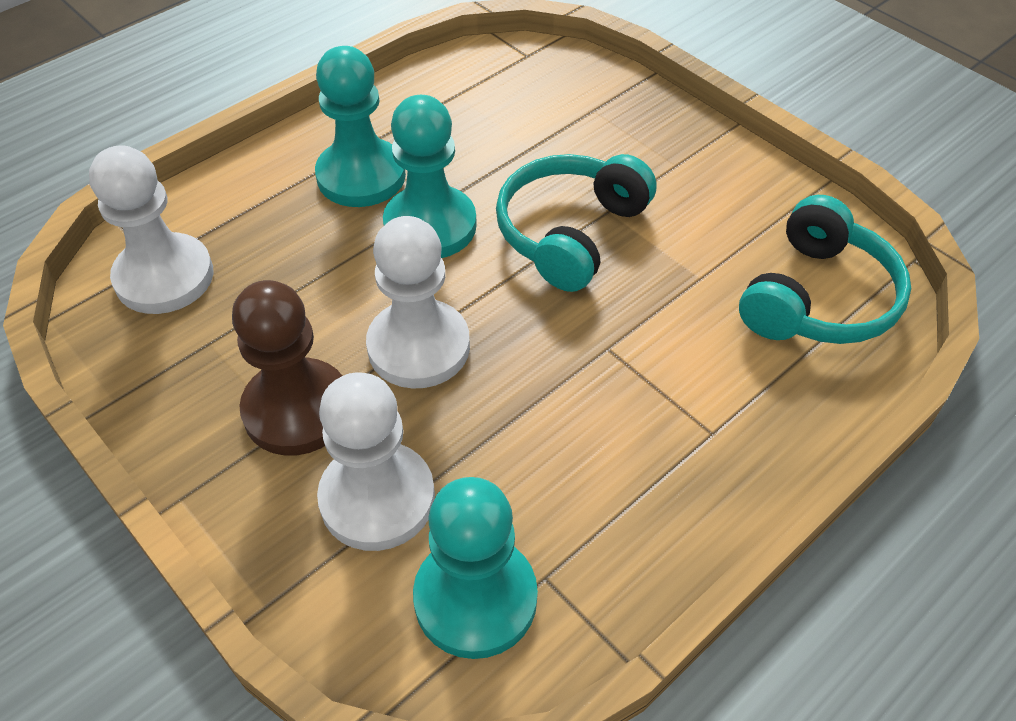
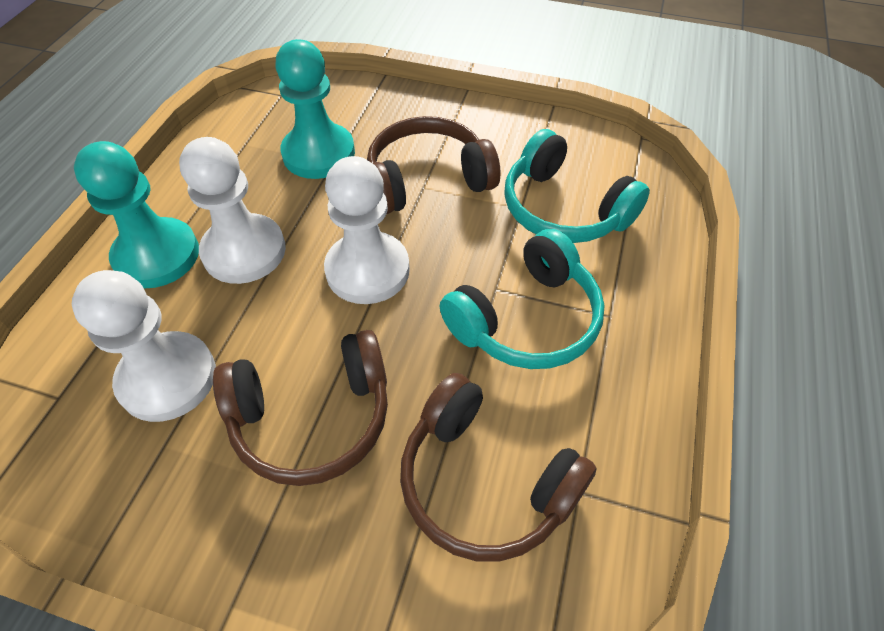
brown headphones: 0 -> 3
brown pawn: 1 -> 0
turquoise pawn: 3 -> 2

